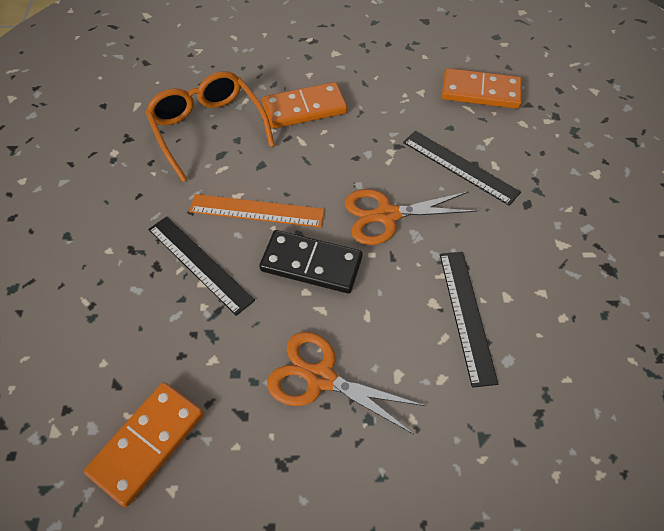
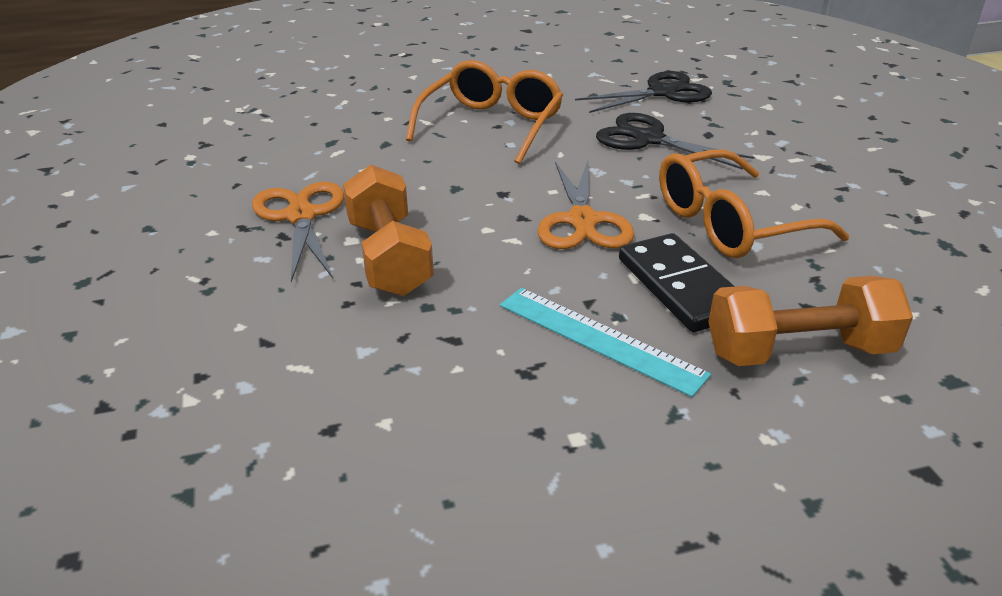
black ruler: 3 -> 0
black scissors: 0 -> 2
orange domino: 3 -> 0
orange dumbbell: 0 -> 2
orange glasses: 1 -> 2
orange ruler: 1 -> 0
turquoise ruler: 0 -> 1

